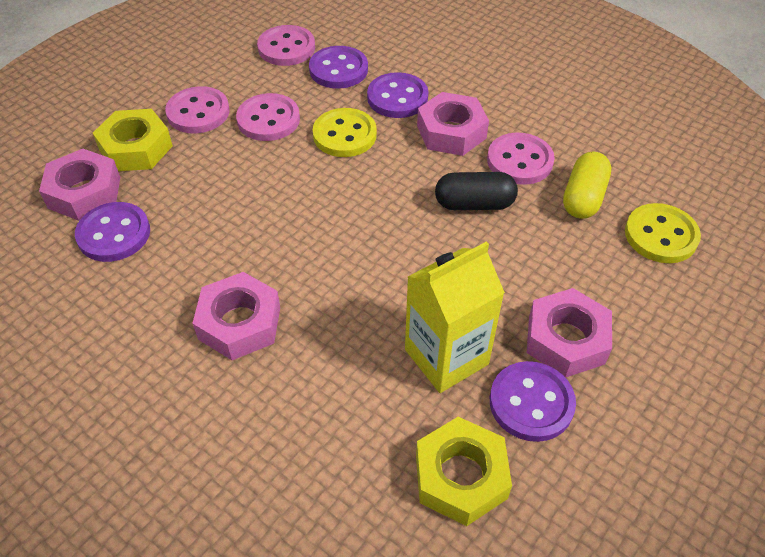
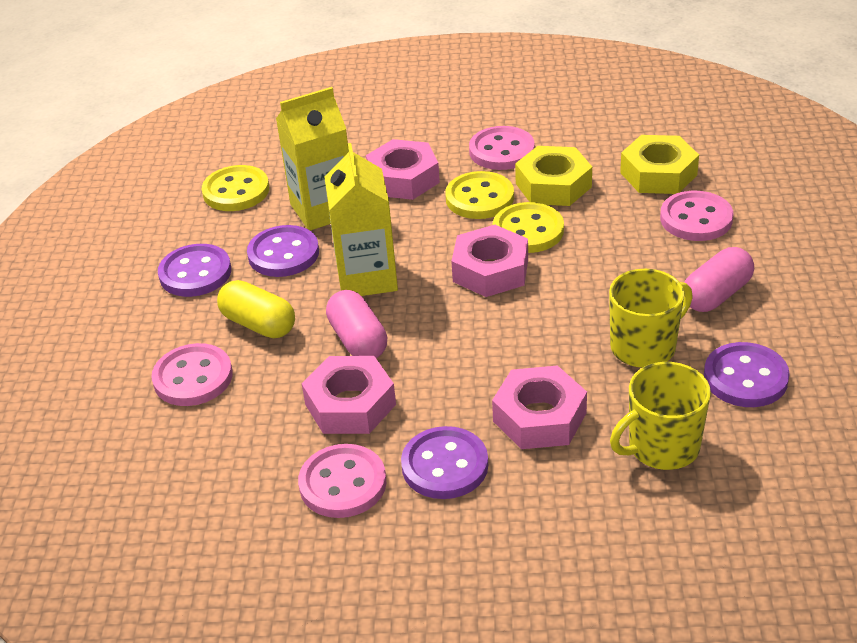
black capsule: 1 -> 0
pink capsule: 0 -> 2
yellow button: 2 -> 3
yellow carton: 1 -> 2
yellow mug: 0 -> 2

